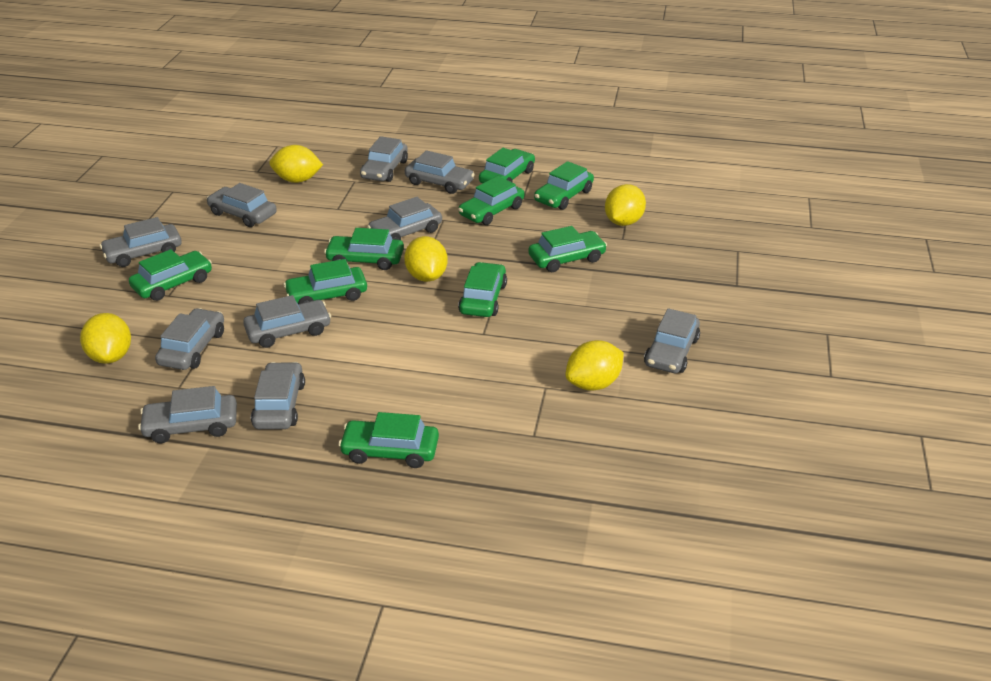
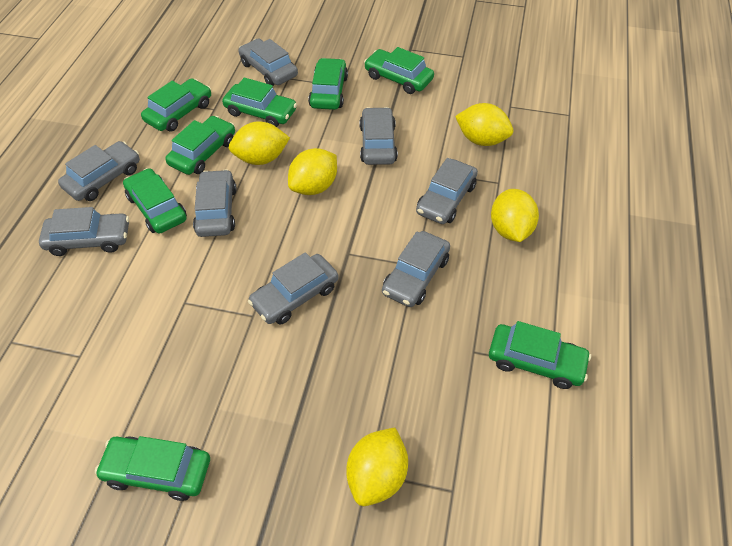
green car: 9 -> 8
grey car: 10 -> 8

